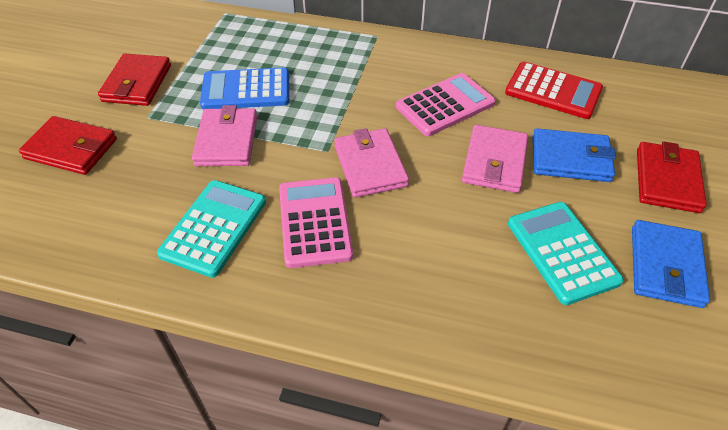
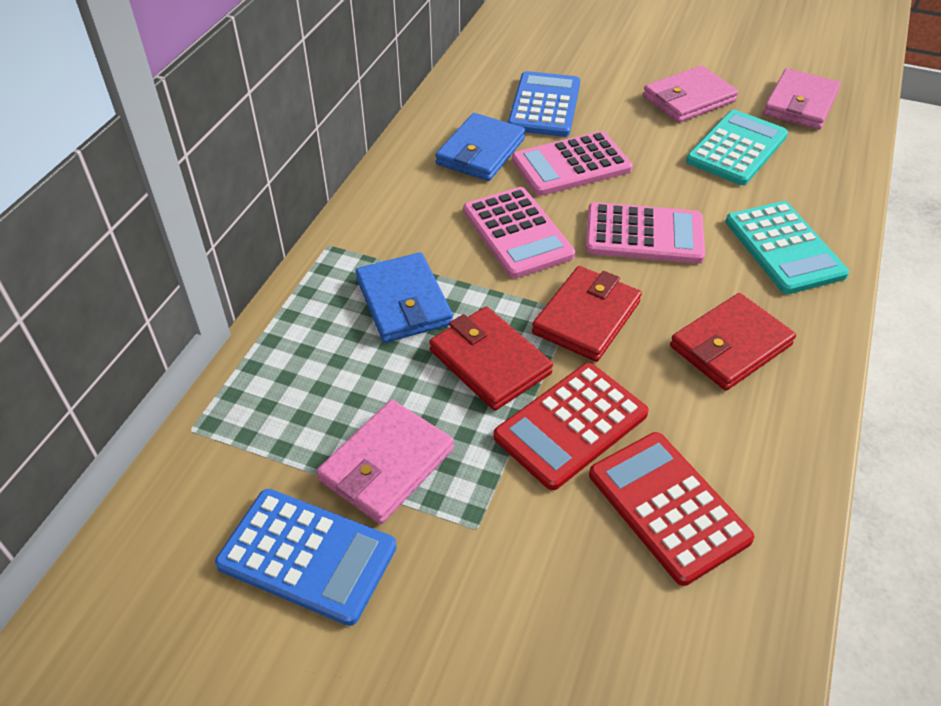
blue calculator: 1 -> 2
pink calculator: 2 -> 3
red calculator: 1 -> 2

